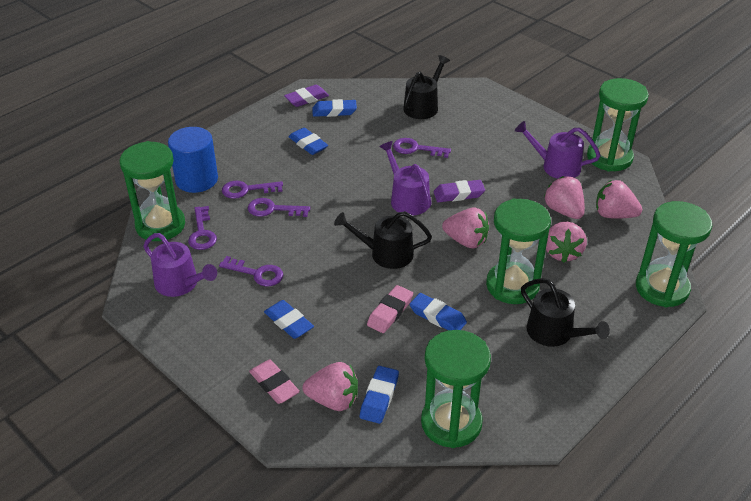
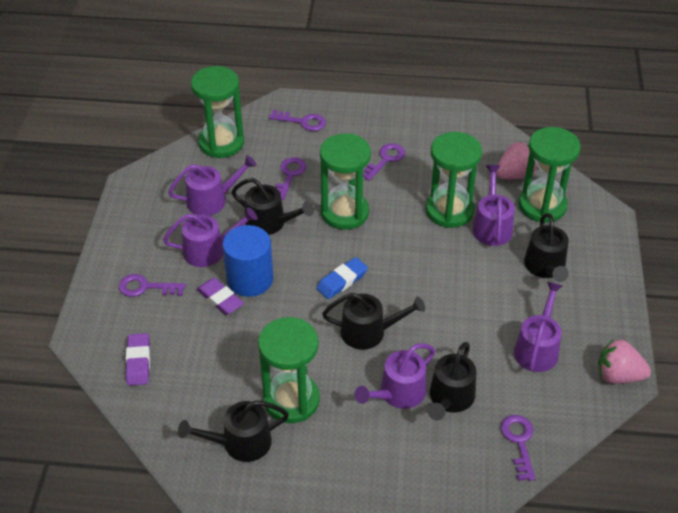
black watering can: 3 -> 5
blue eraser: 5 -> 1
pink eraser: 2 -> 0
pink strawberry: 5 -> 2
purple watering can: 3 -> 5

